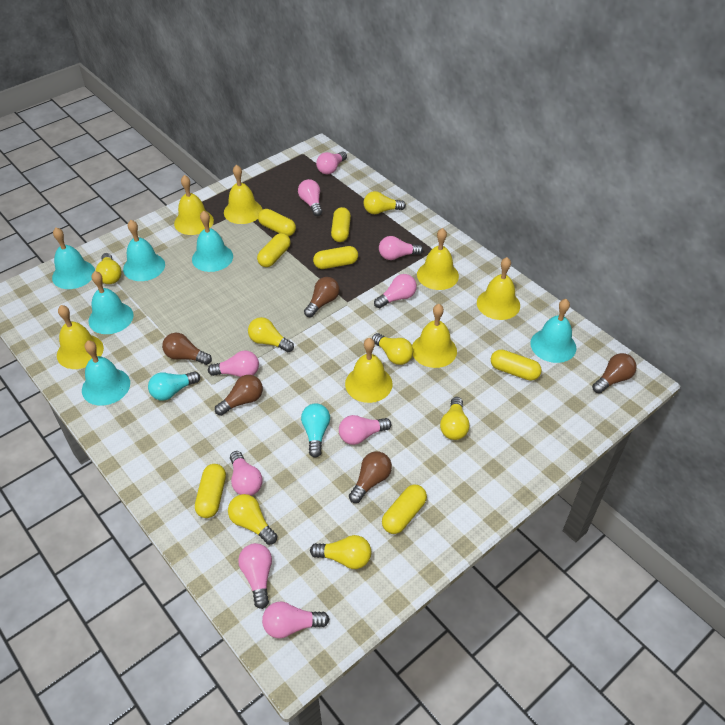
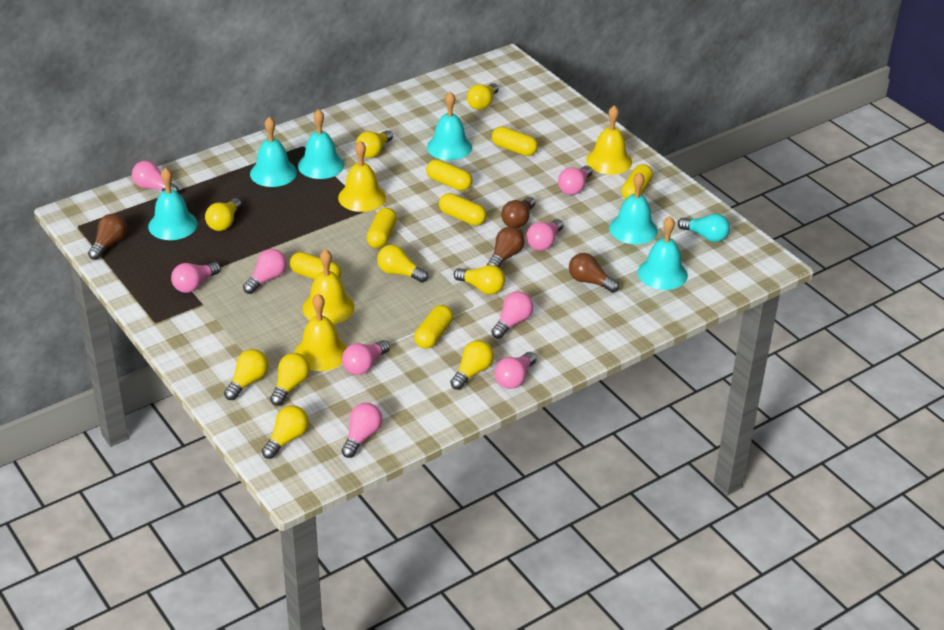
brown light bulb: 5 -> 4
turquoise light bulb: 2 -> 1
yellow bell: 7 -> 4
yellow light bulb: 7 -> 9

